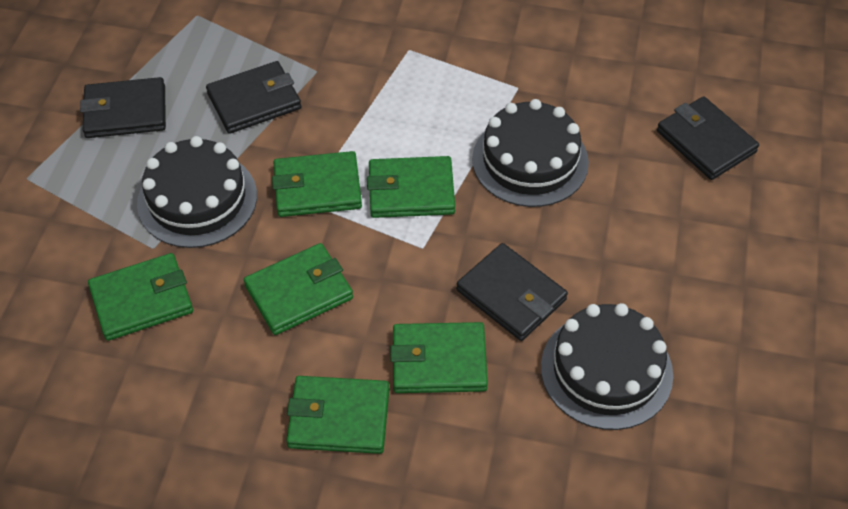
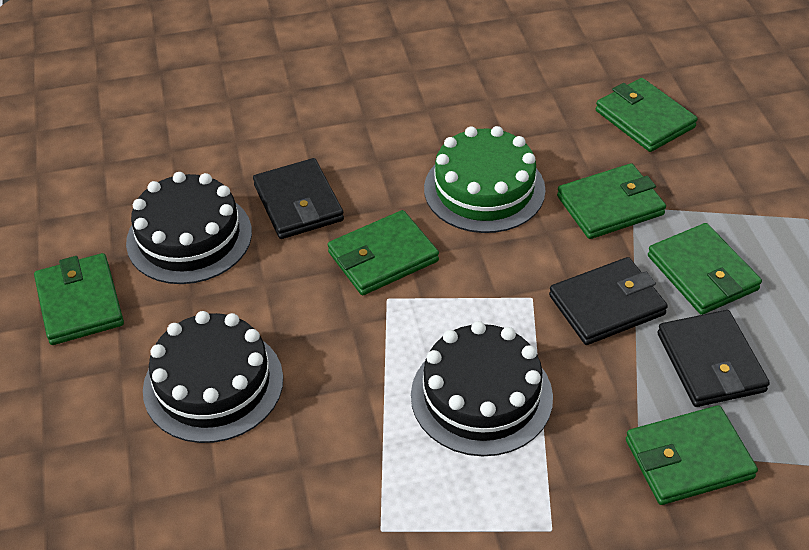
black wallet: 4 -> 3
green cake: 0 -> 1

